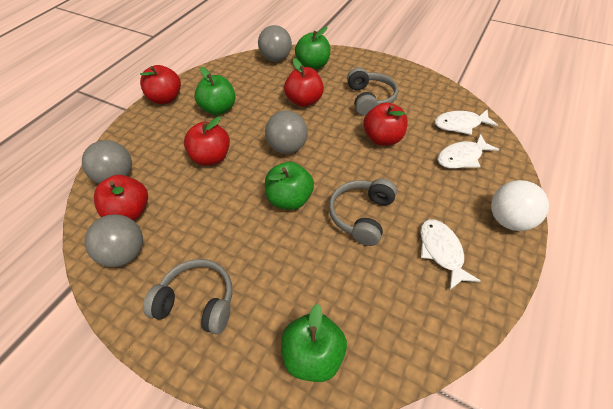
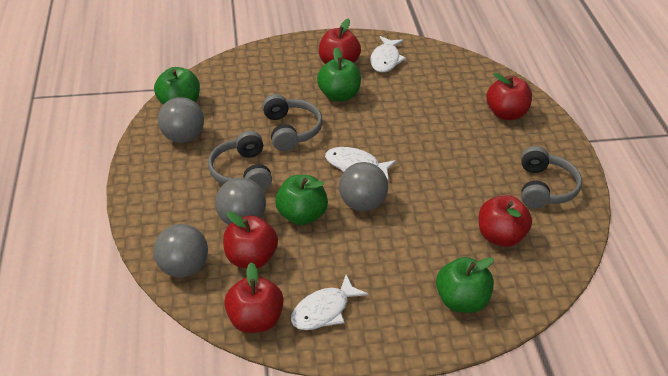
white ball: 1 -> 0

